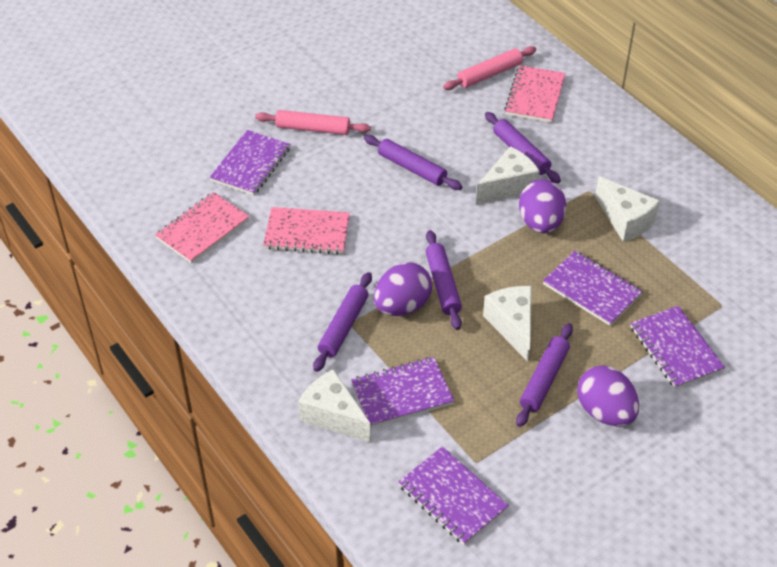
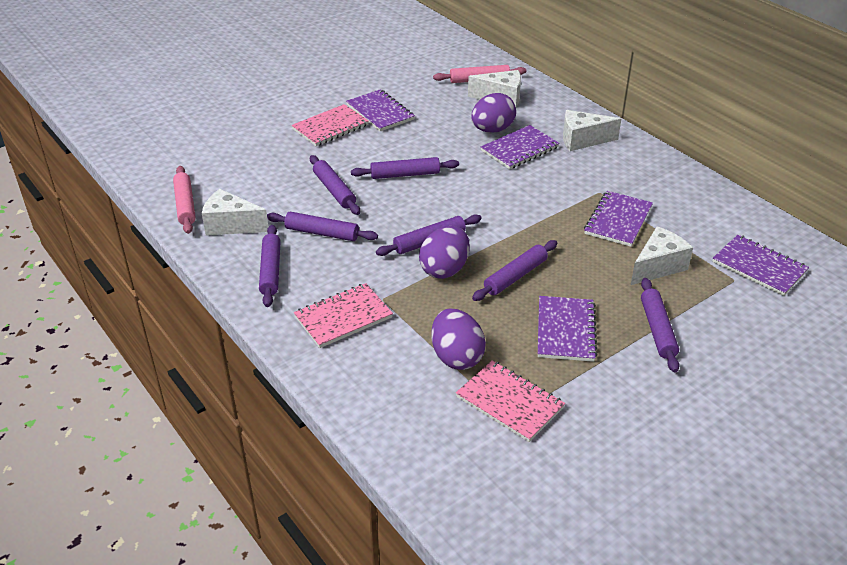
purple rolling pin: 5 -> 7

